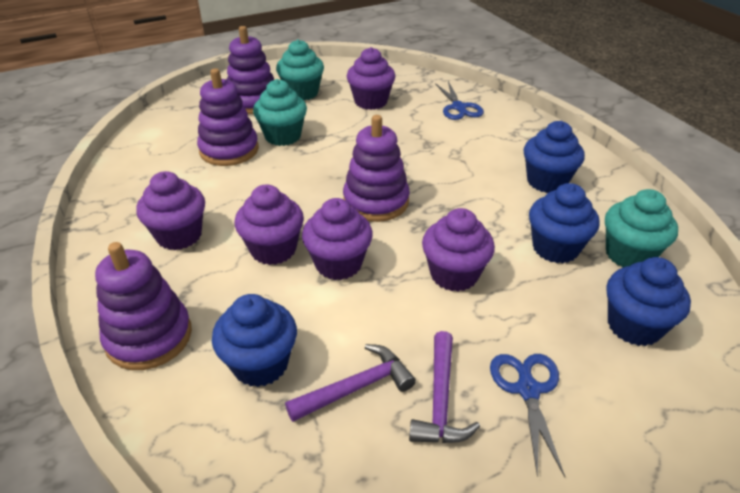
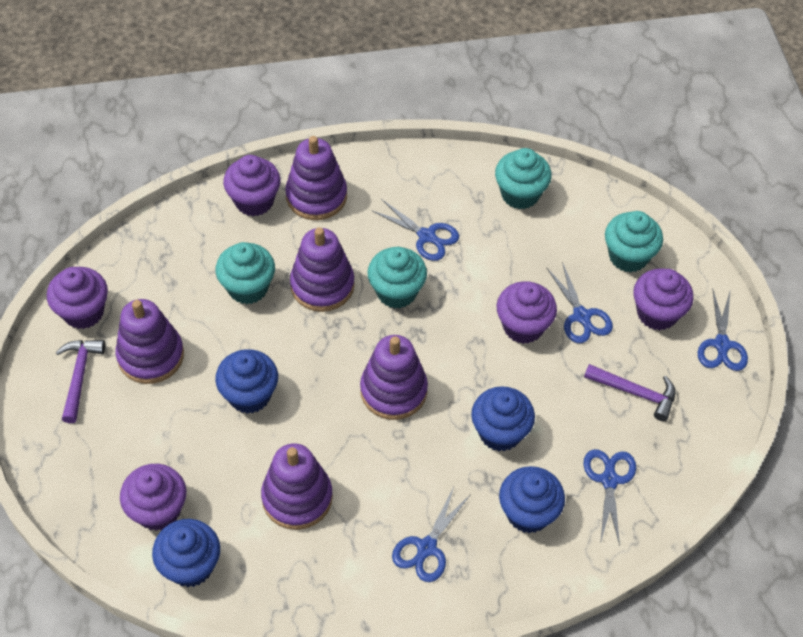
blue scissors: 2 -> 5
purple stacking toy: 4 -> 5
turquoise cupcake: 3 -> 4

